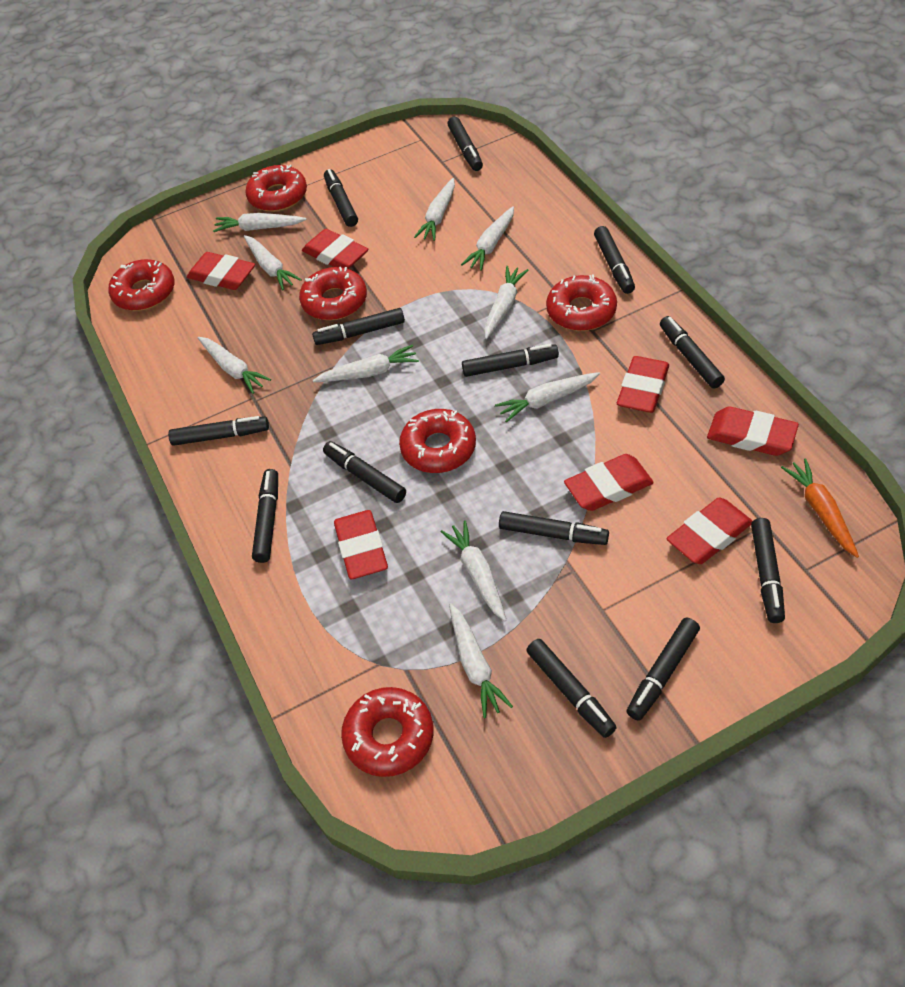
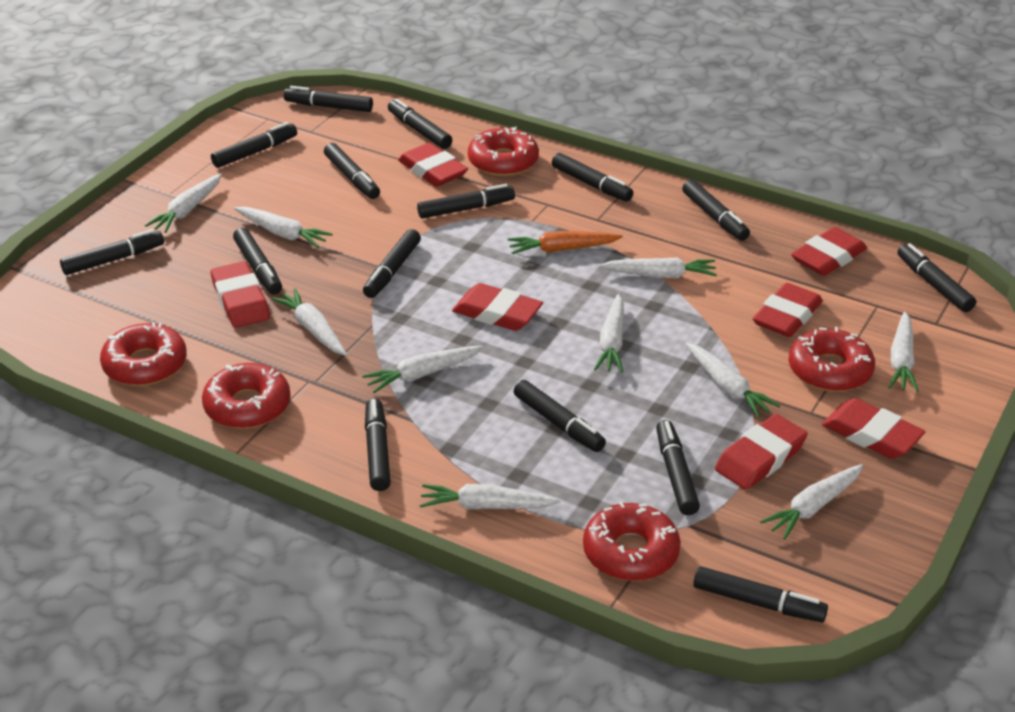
black marker: 13 -> 15
red donut: 6 -> 5

